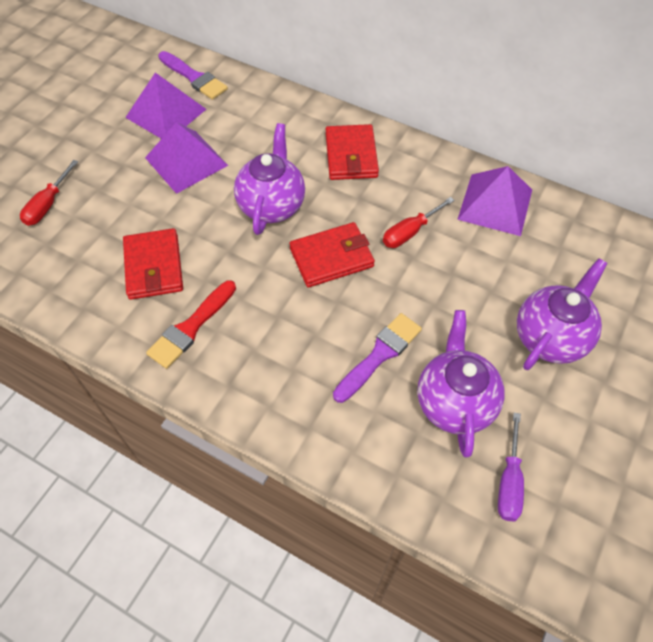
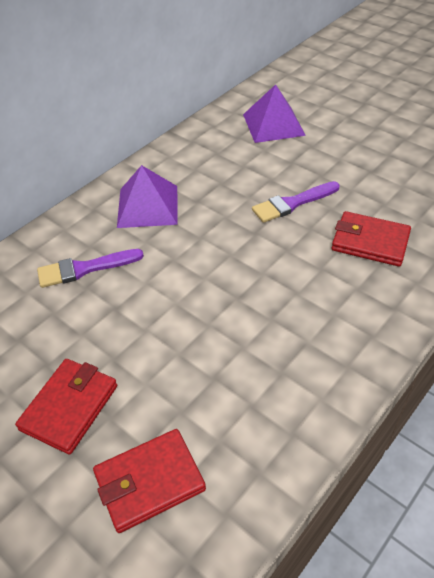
purple pyramid: 3 -> 2
purple screwdriver: 1 -> 0
purple teapot: 3 -> 0
red brush: 1 -> 0
red screwdriver: 2 -> 0

